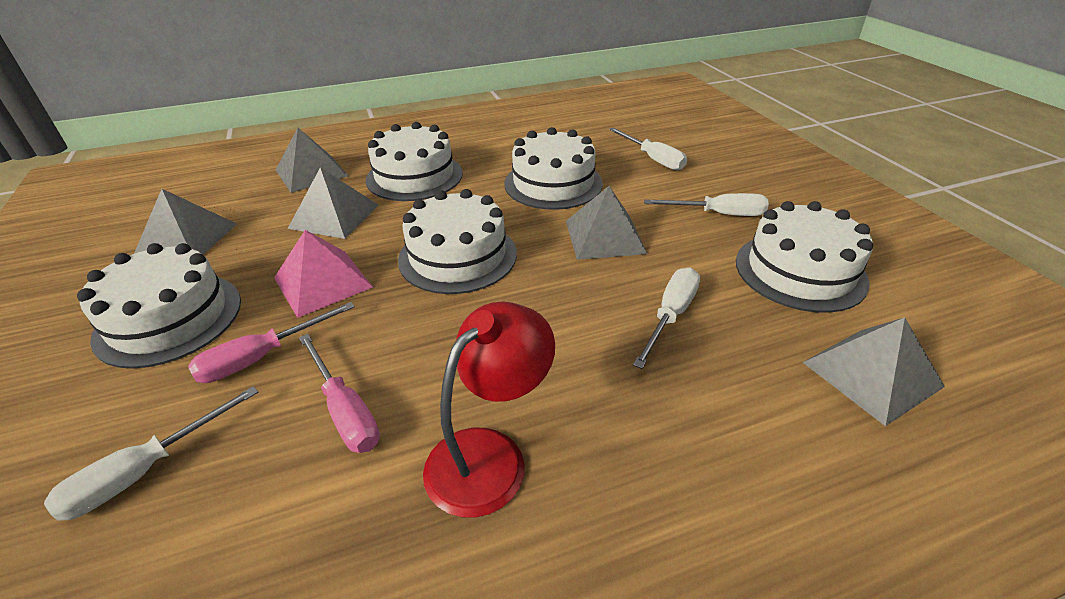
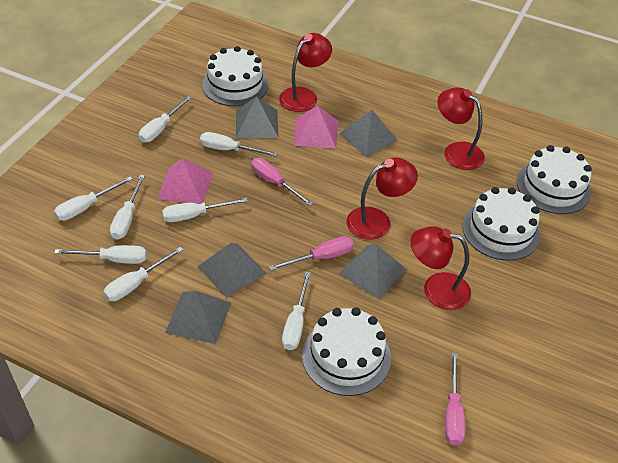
pink pyramid: 1 -> 2
pink screwdriver: 2 -> 3
red lamp: 1 -> 4
white cake: 5 -> 4
white screwdriver: 4 -> 8

